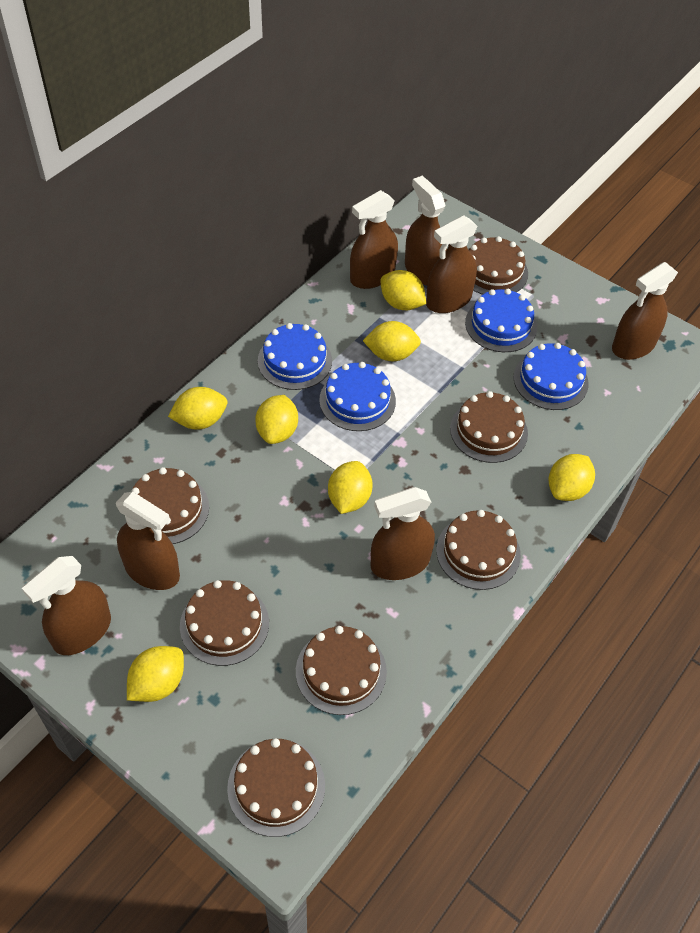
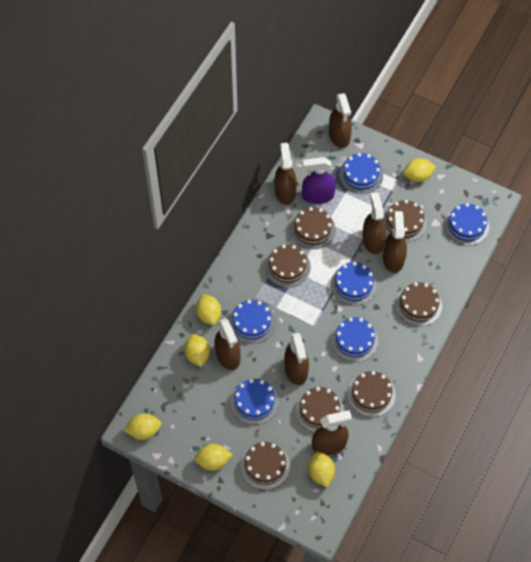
blue cake: 4 -> 6
purple spray bottle: 0 -> 1
yellow lemon: 7 -> 6

